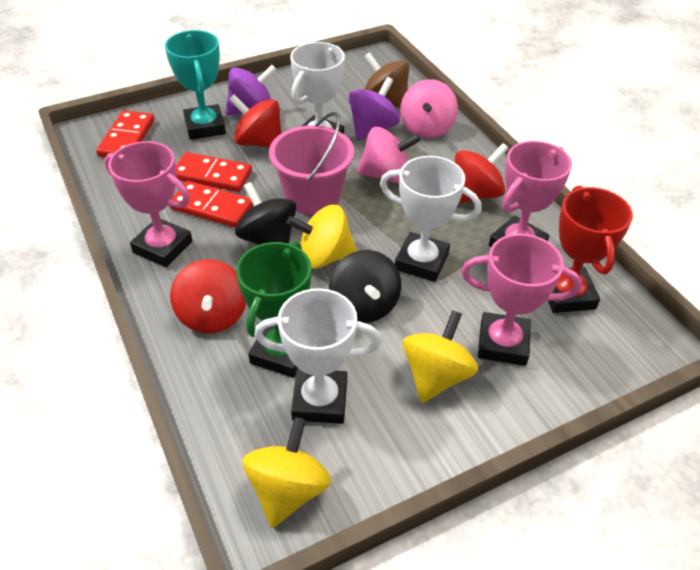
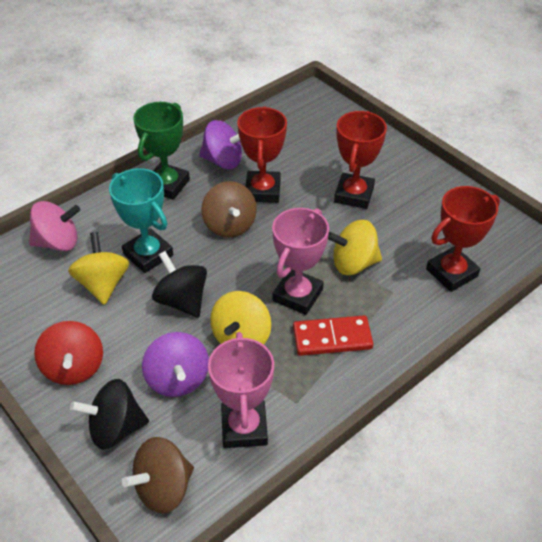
brown spinning top: 1 -> 2
pink bucket: 1 -> 0
pink spinning top: 2 -> 1
pink trophy: 3 -> 2
red domino: 3 -> 1
red spinning top: 3 -> 1
red trophy: 1 -> 3
white trophy: 3 -> 0

